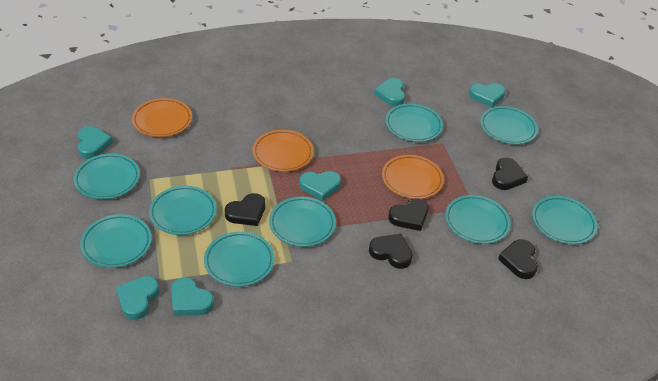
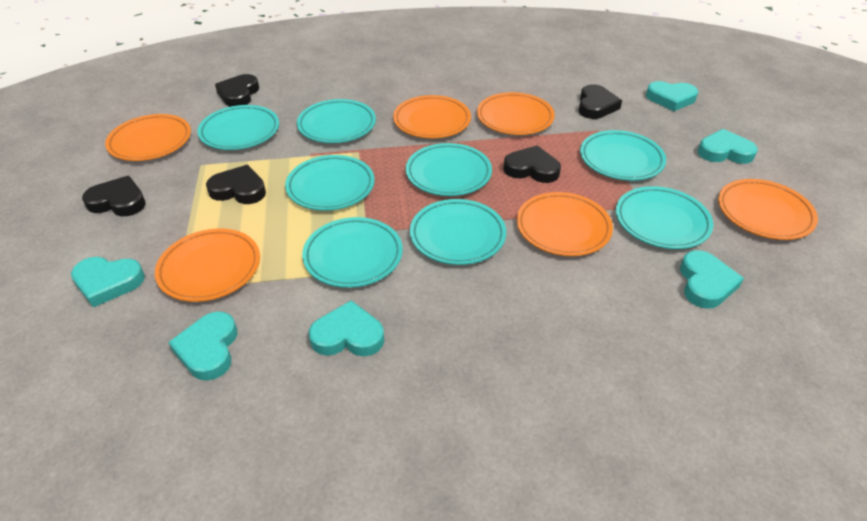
orange plate: 3 -> 6
turquoise plate: 9 -> 8

